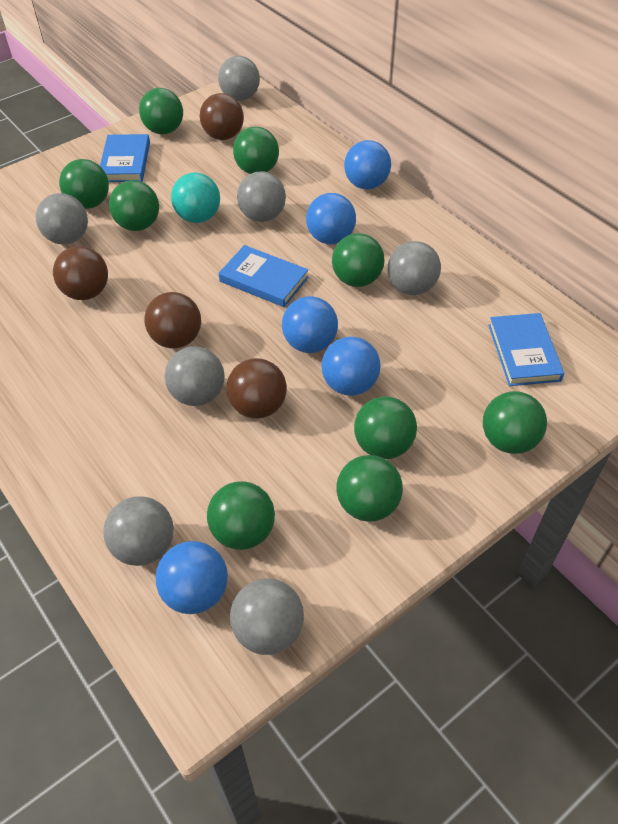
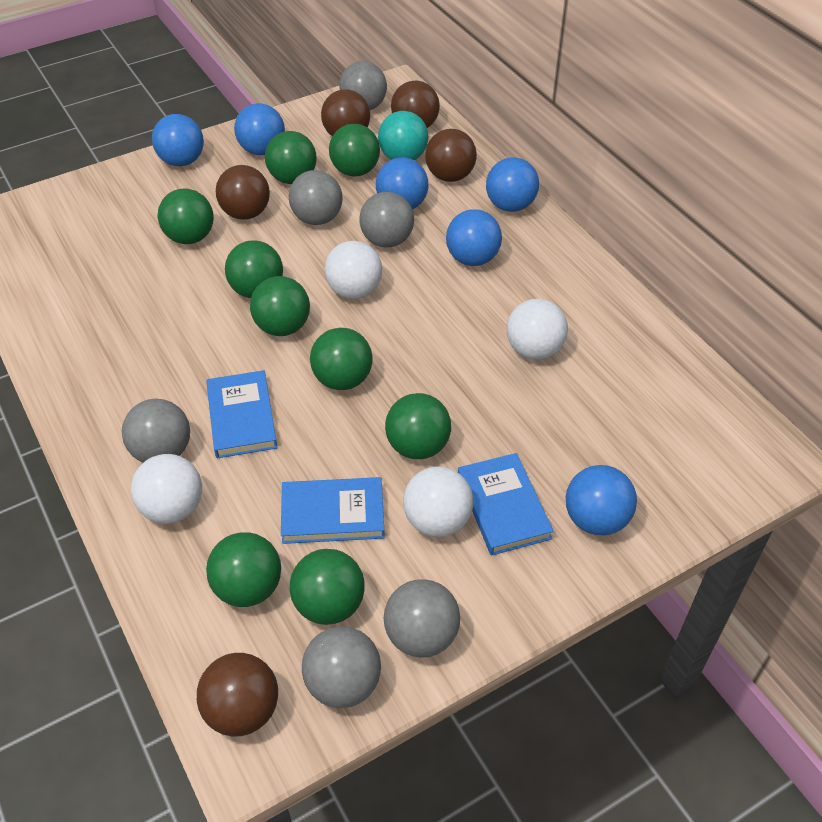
blue ball: 5 -> 6
brown ball: 4 -> 5
grey ball: 7 -> 6
white ball: 0 -> 4

